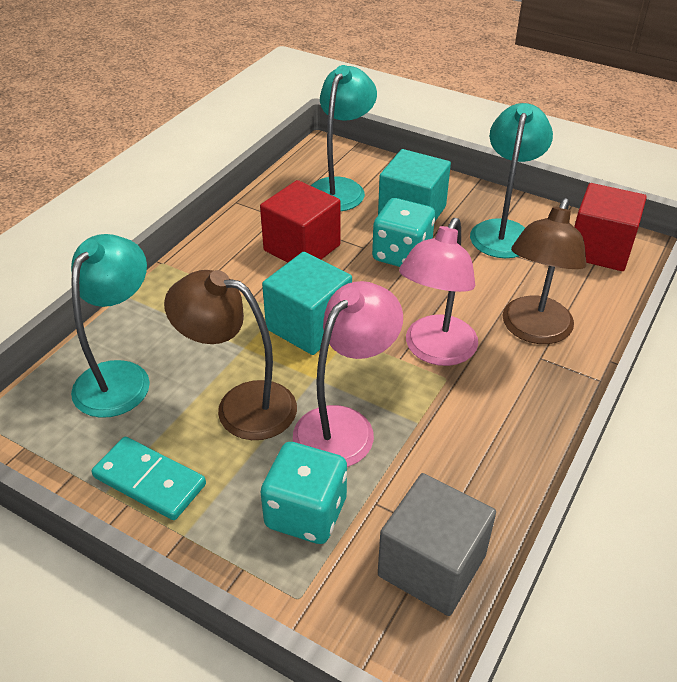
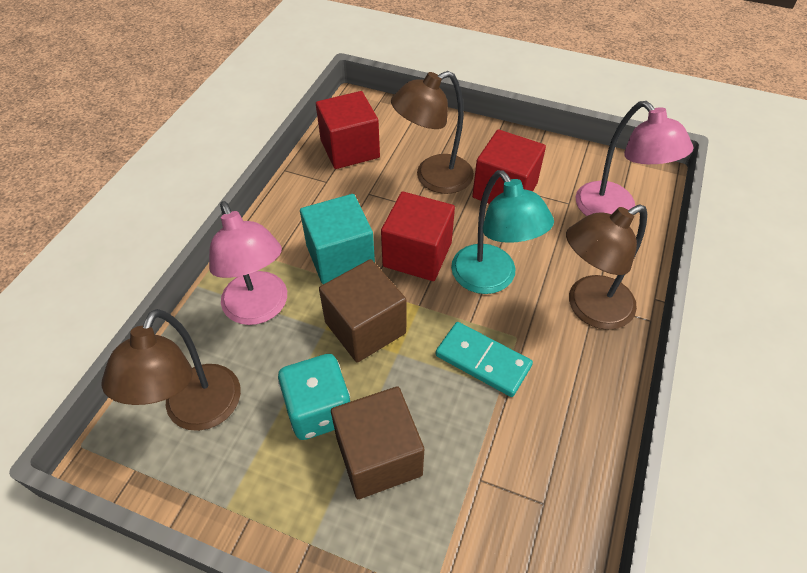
brown cube: 0 -> 2
brown lamp: 2 -> 3
grey cube: 1 -> 0
red cube: 2 -> 3
turquoise cube: 2 -> 1
turquoise dice: 2 -> 1
turquoise lamp: 3 -> 1

